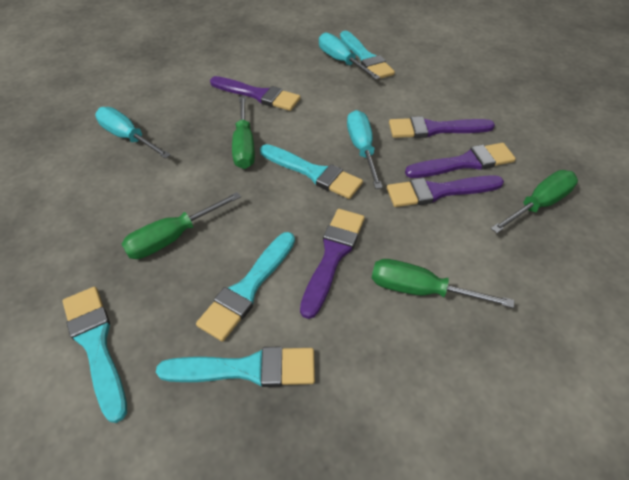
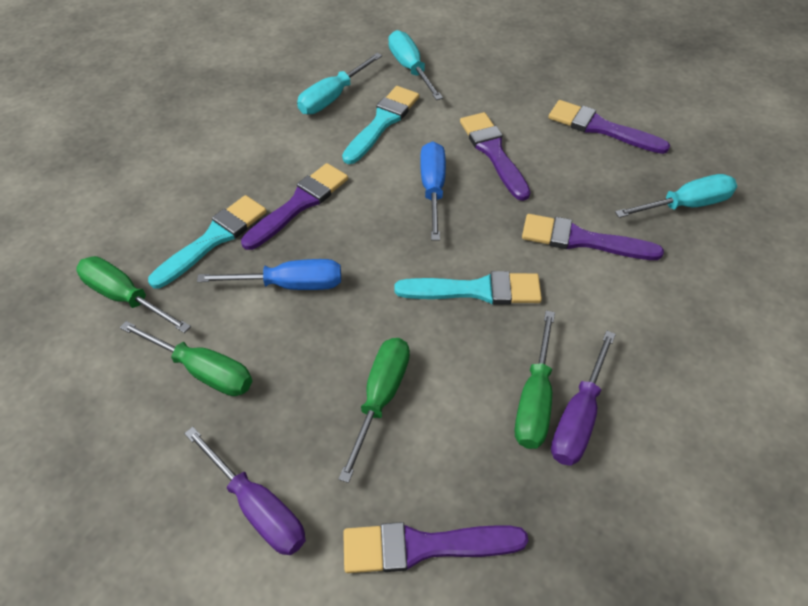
blue screwdriver: 0 -> 2
purple screwdriver: 0 -> 2
turquoise brush: 5 -> 3

